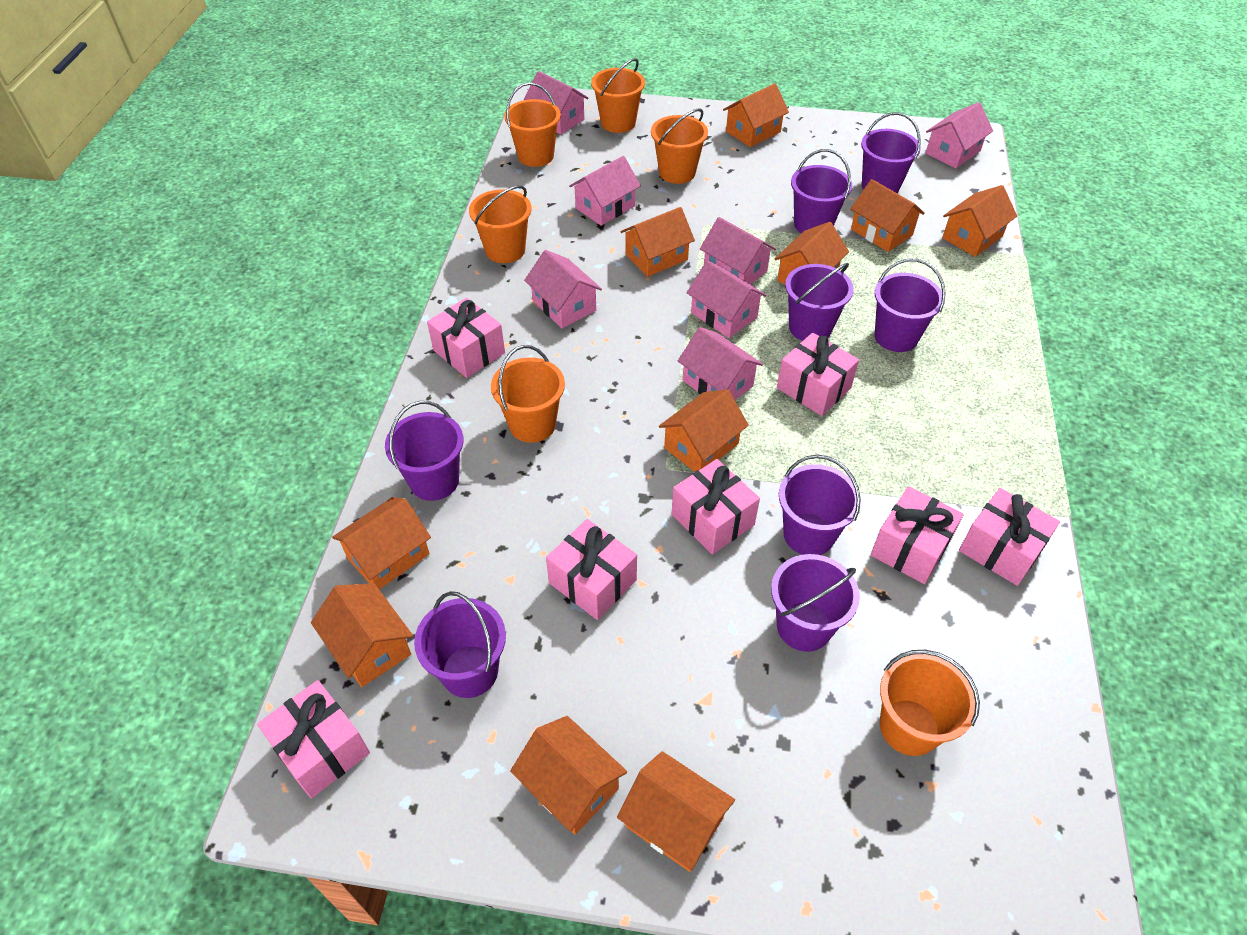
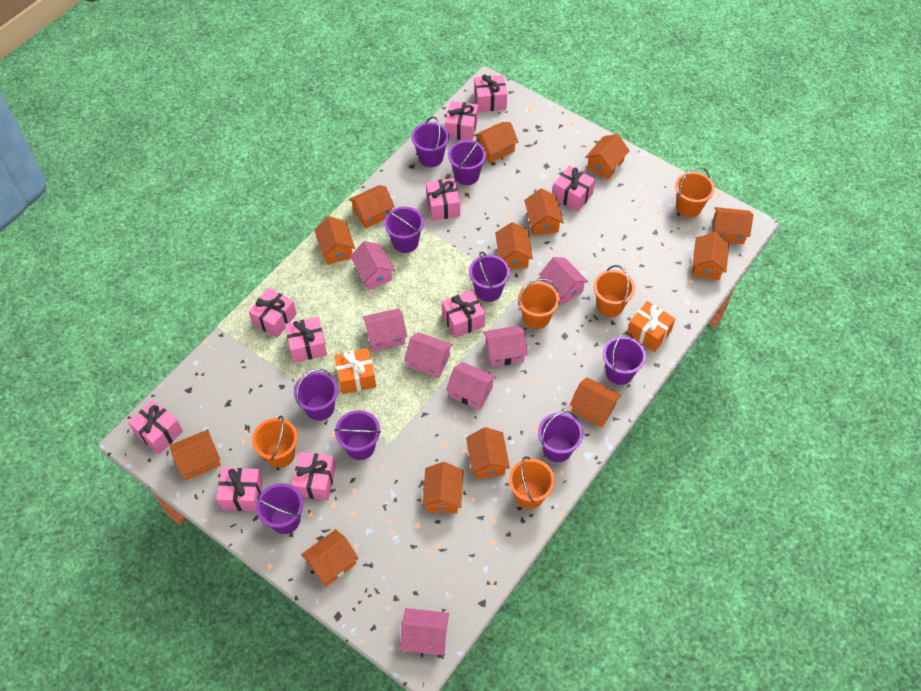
orange bucket: 6 -> 5
orange gift: 0 -> 2
orange house: 10 -> 13
pink gift: 7 -> 10
purple bucket: 8 -> 9

